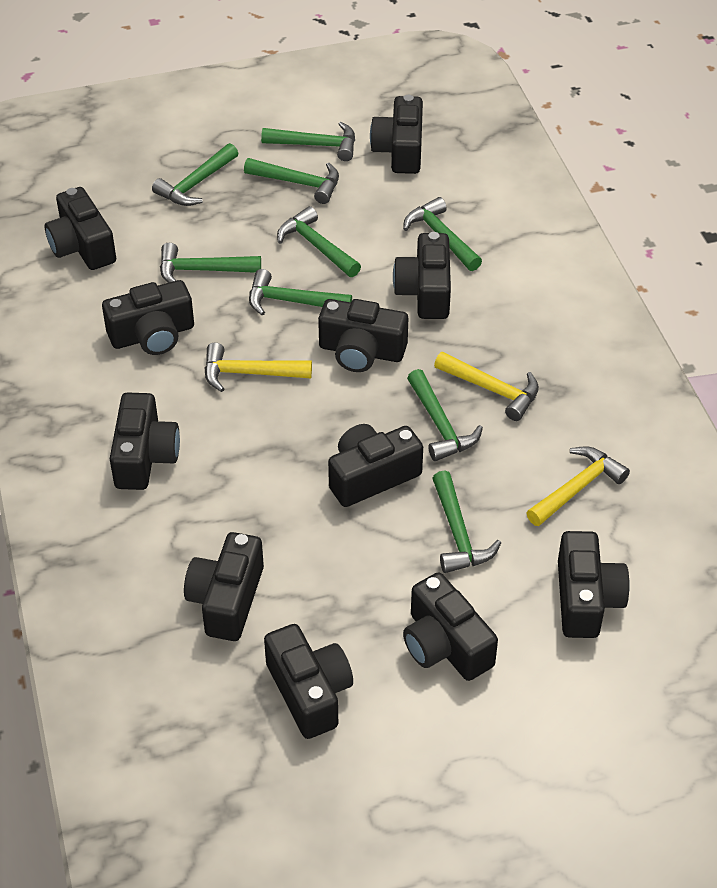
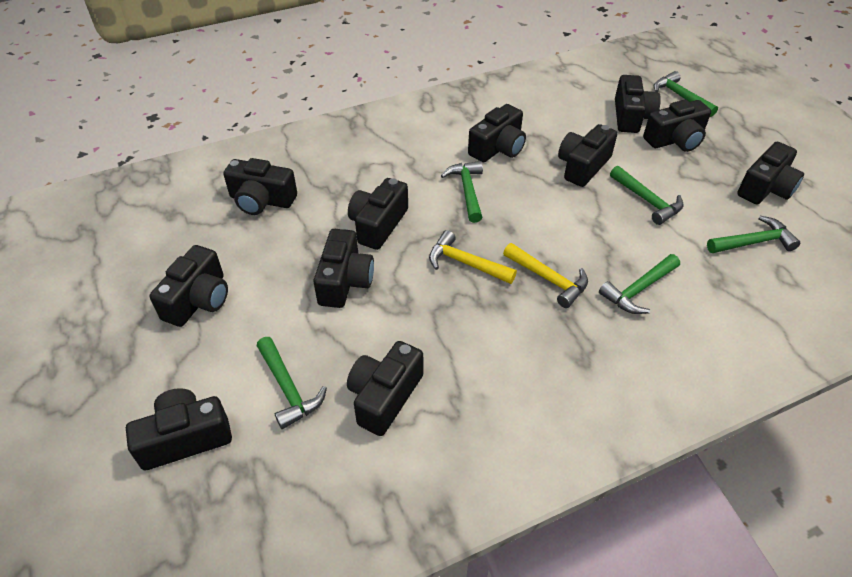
green hammer: 9 -> 6
yellow hammer: 3 -> 2

